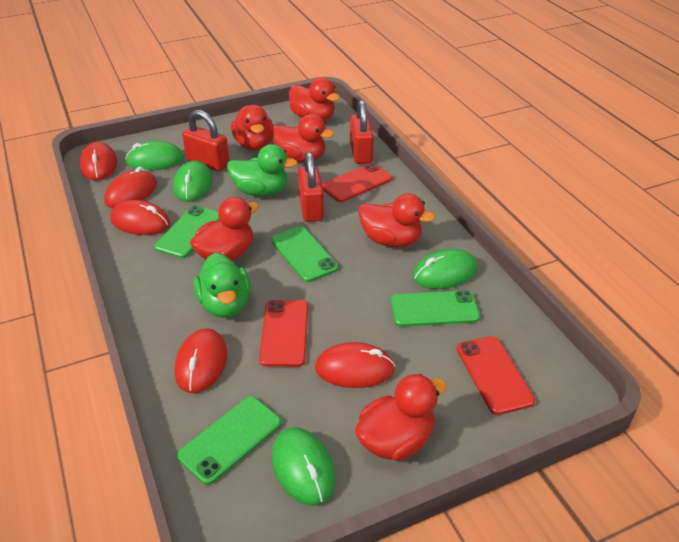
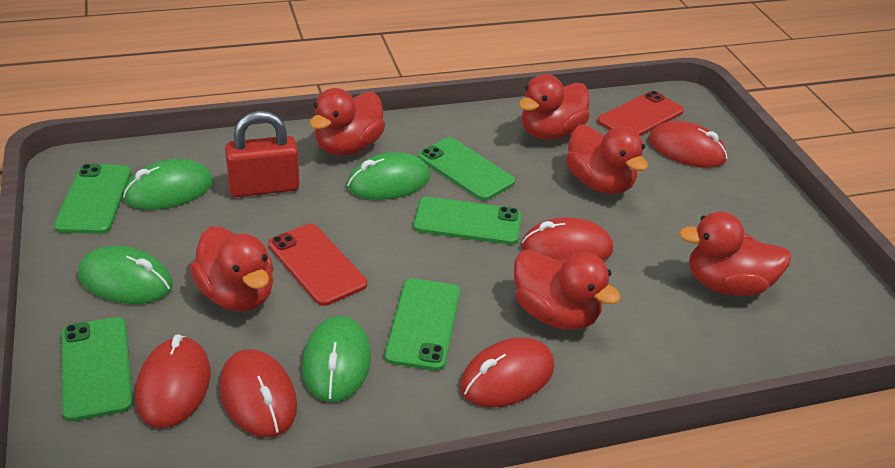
green duck: 2 -> 0
green phone: 4 -> 5
red padlock: 3 -> 1
red phone: 3 -> 2

